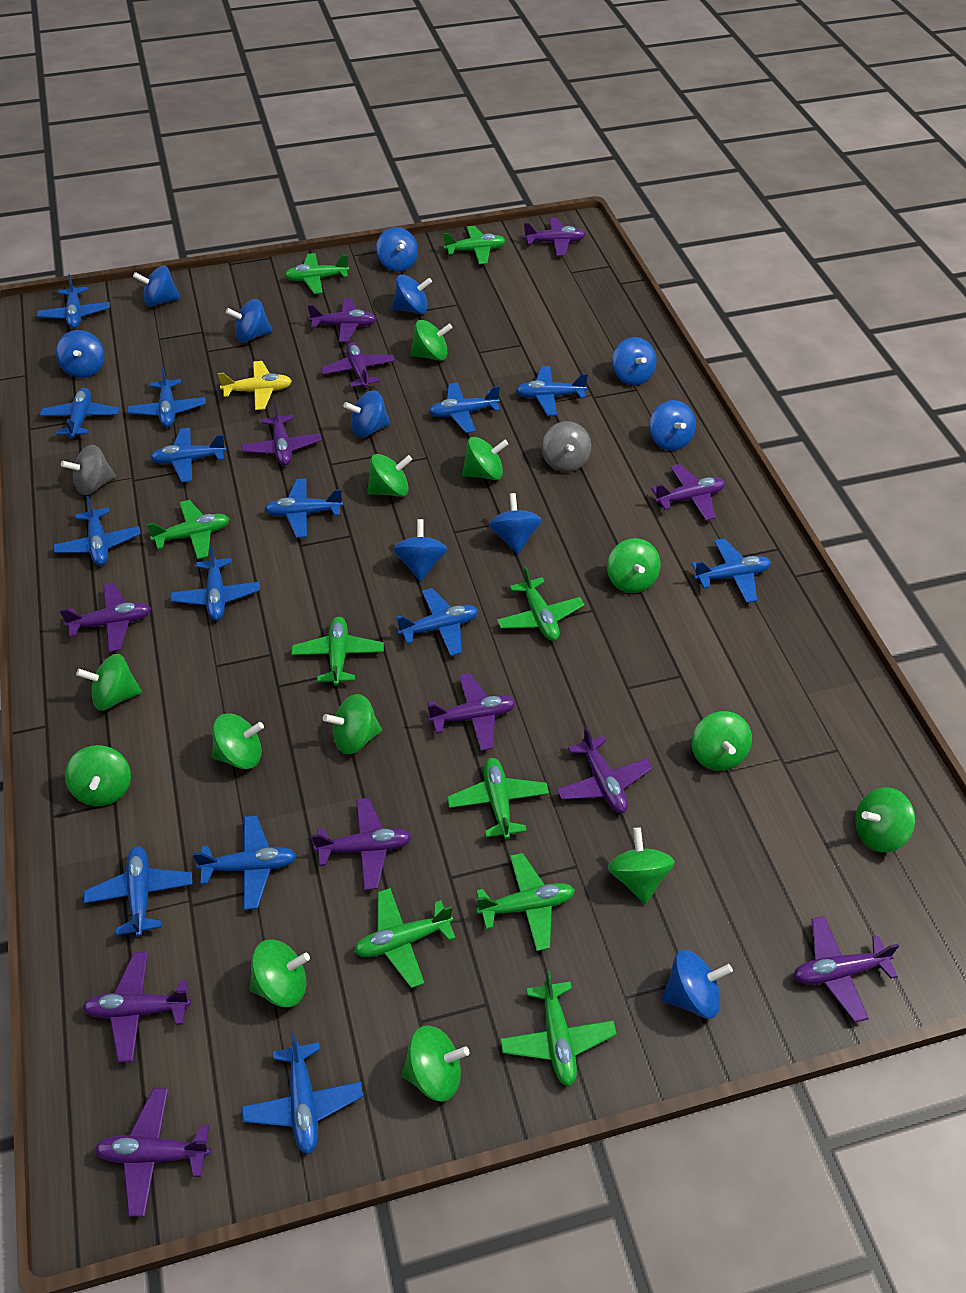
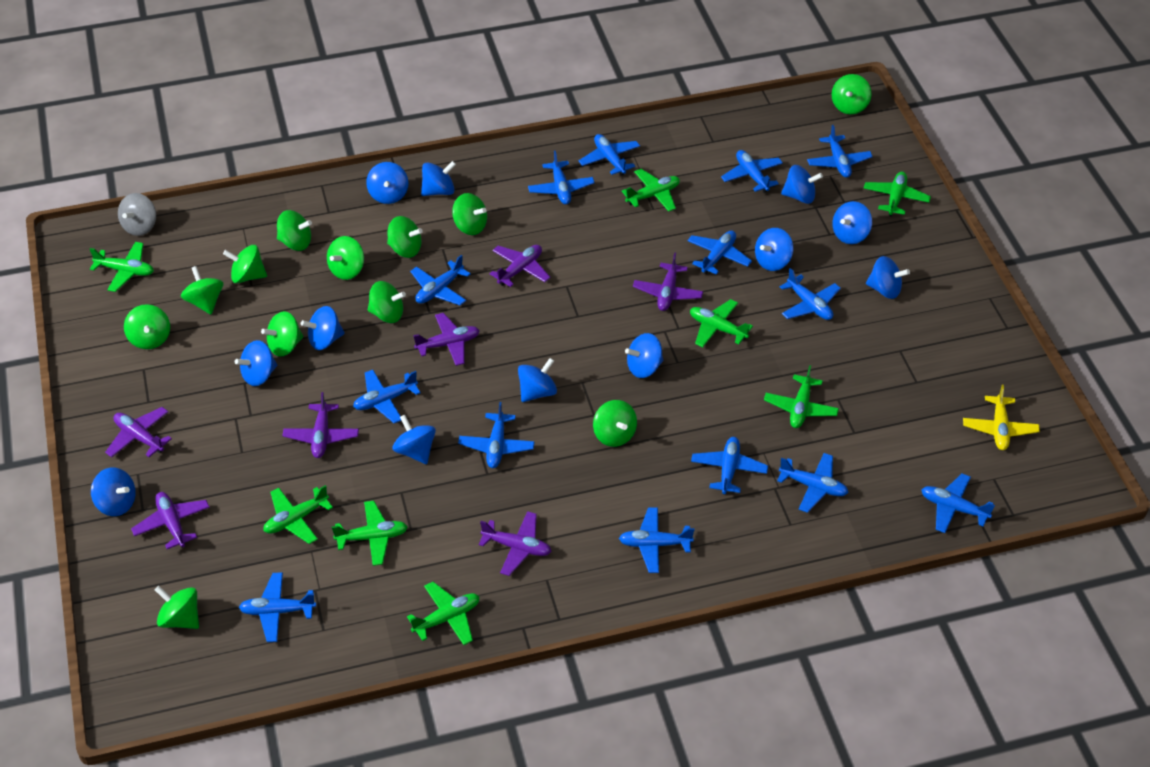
blue spinning top: 11 -> 12
green plane: 9 -> 8
green spinning top: 13 -> 12
grey spinning top: 2 -> 1
purple plane: 12 -> 7

